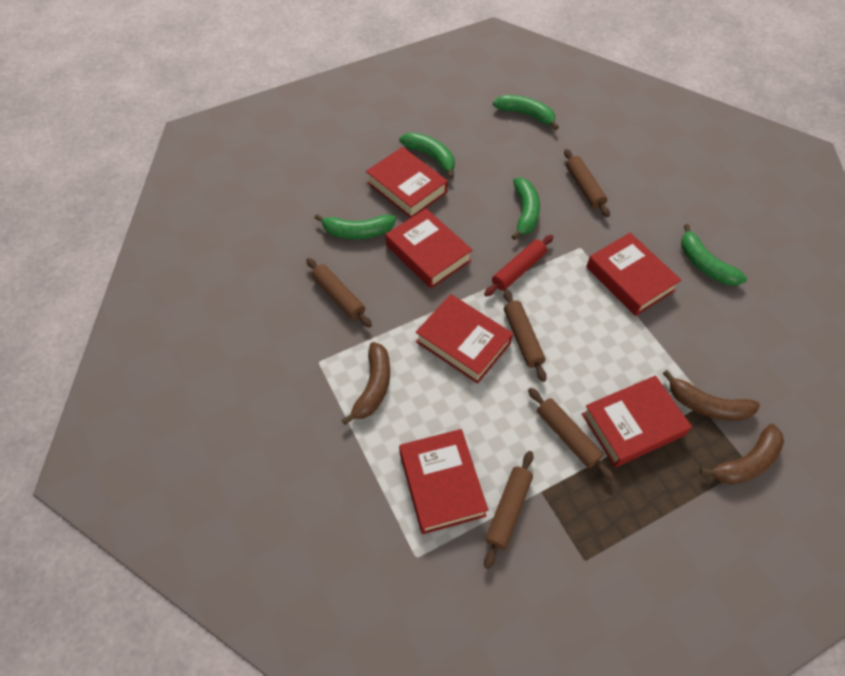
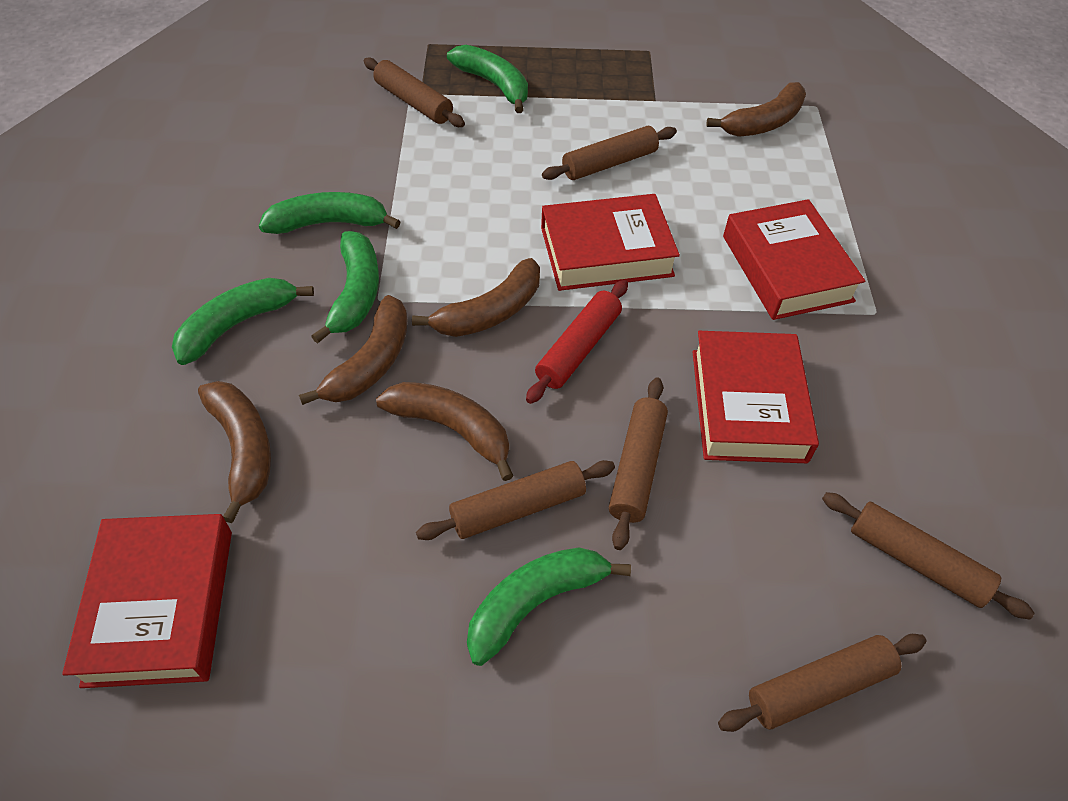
brown banana: 3 -> 5
brown rolling pin: 5 -> 6
red book: 6 -> 4

